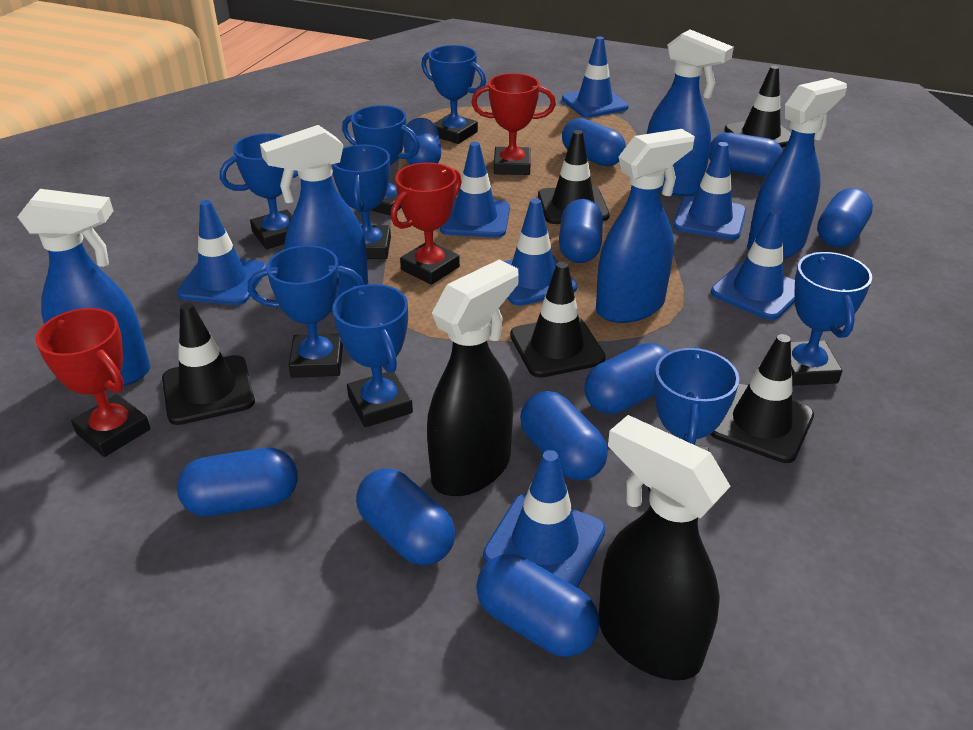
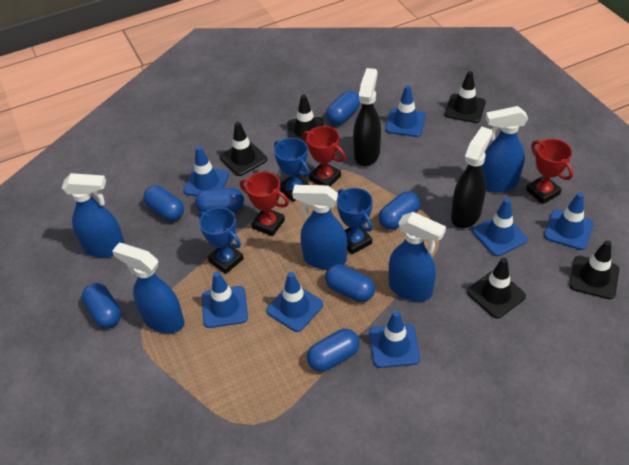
blue capsule: 10 -> 7
blue trophy: 8 -> 3

